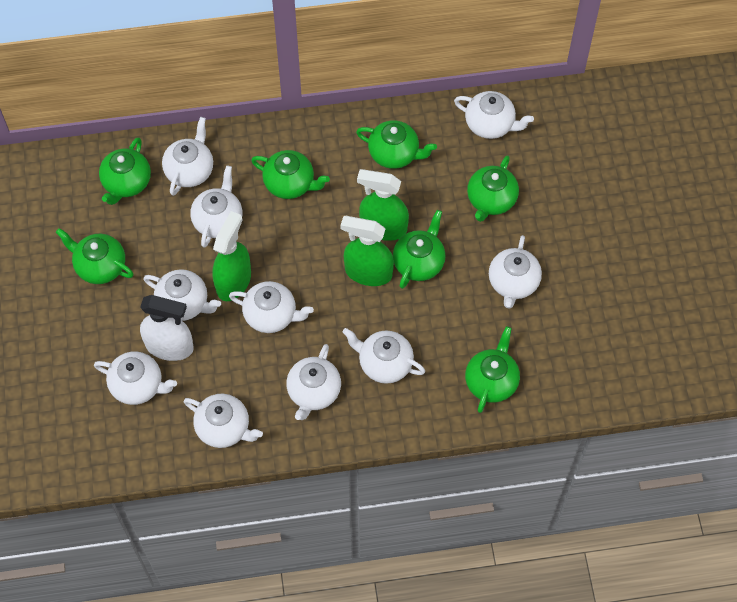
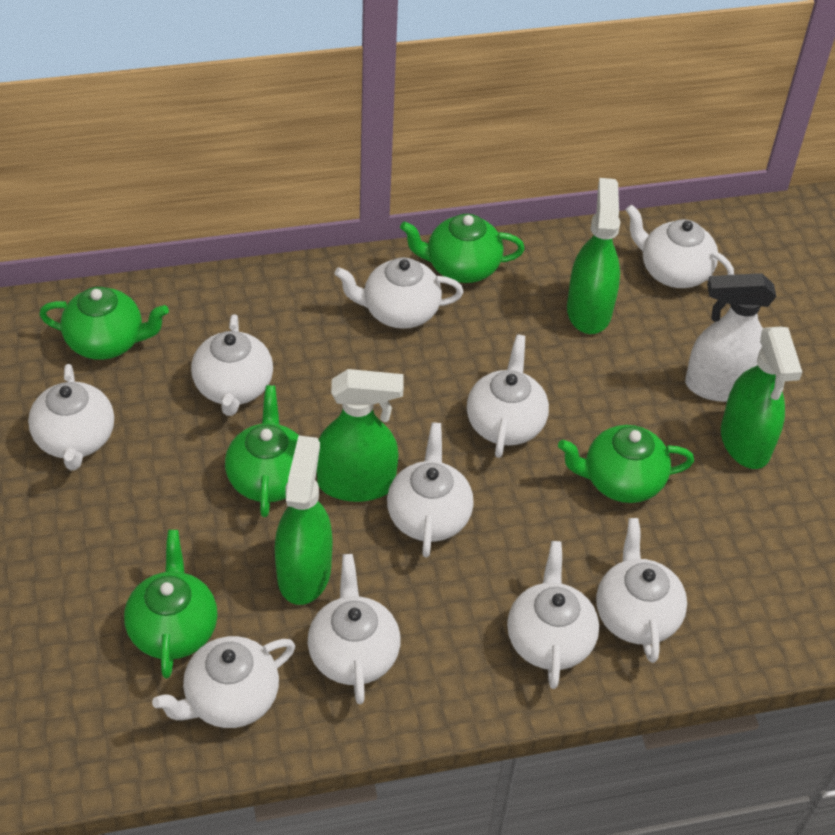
green spray bottle: 3 -> 4
green teapot: 7 -> 5

